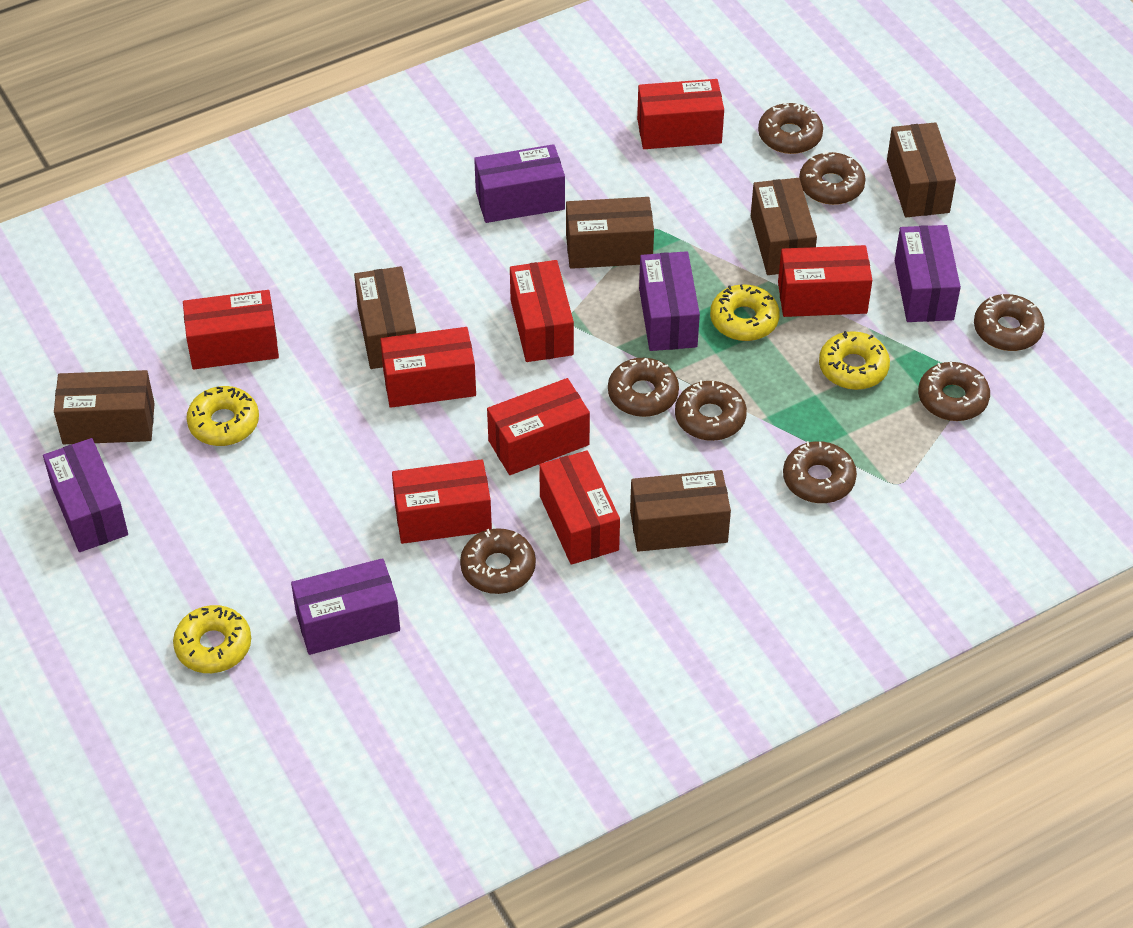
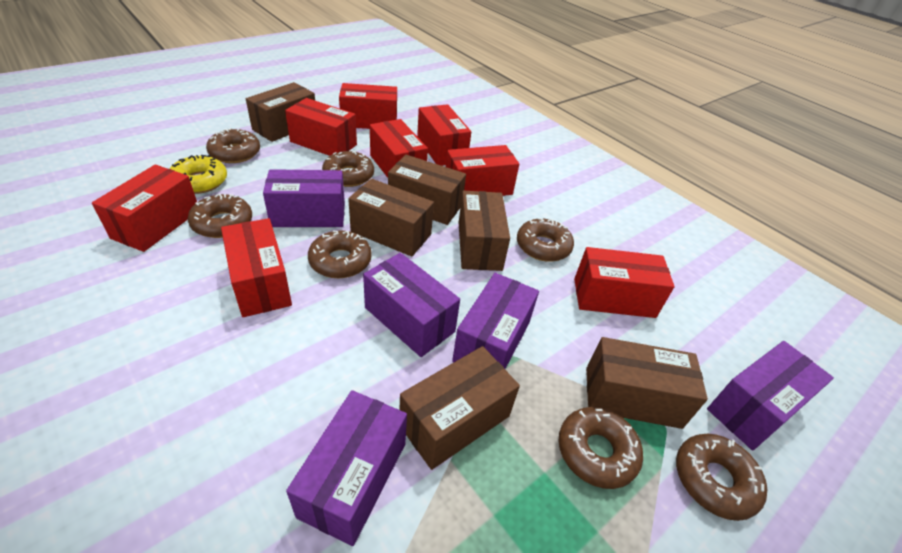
brown donut: 8 -> 7
yellow donut: 4 -> 1

